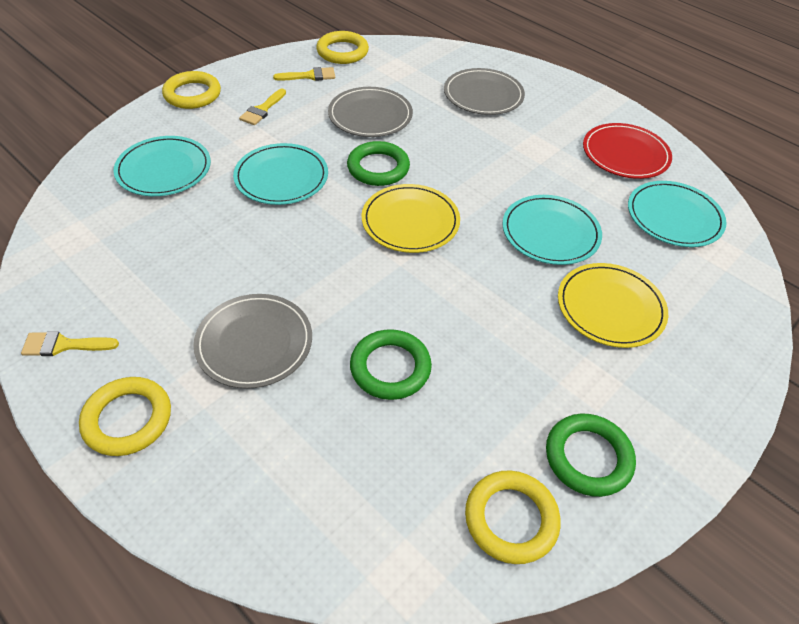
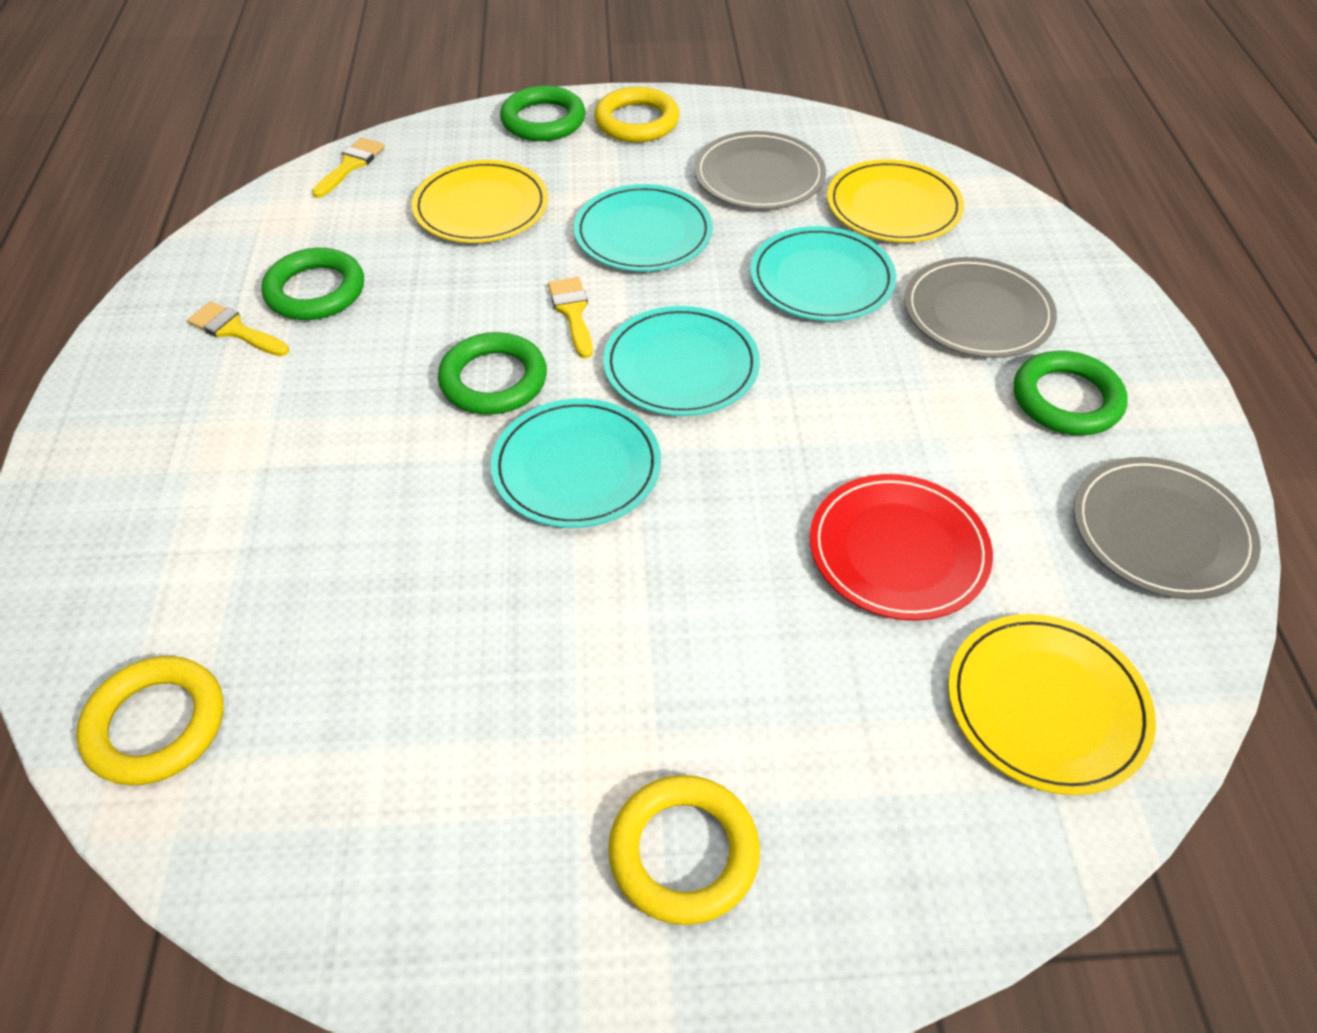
green ring: 3 -> 4
yellow plate: 2 -> 3
yellow ring: 4 -> 3

